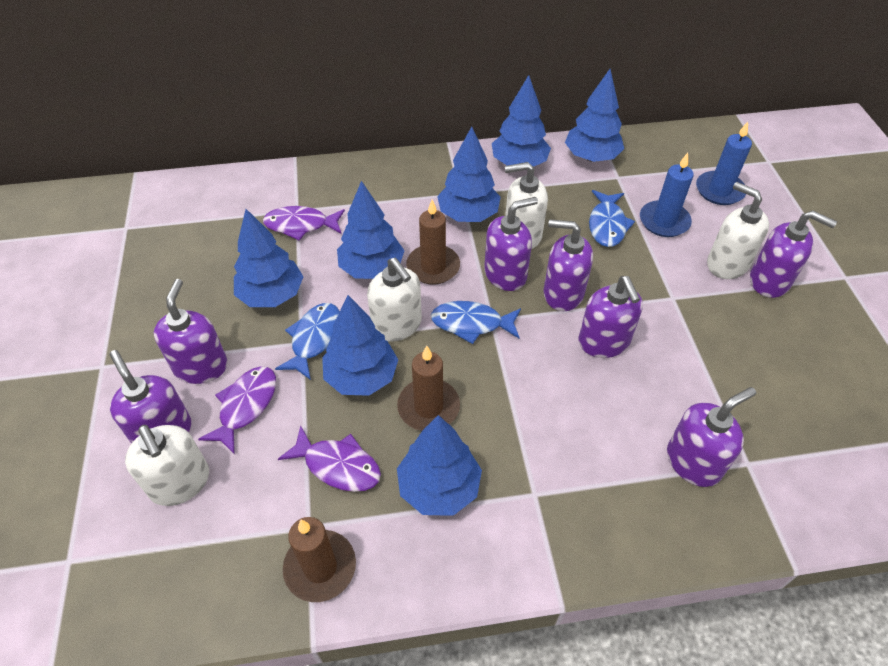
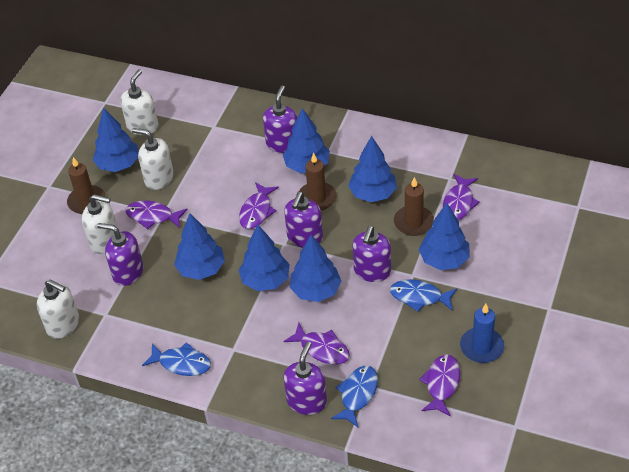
blue candle: 2 -> 1
purple fish: 3 -> 5
purple soap dispenser: 7 -> 5

